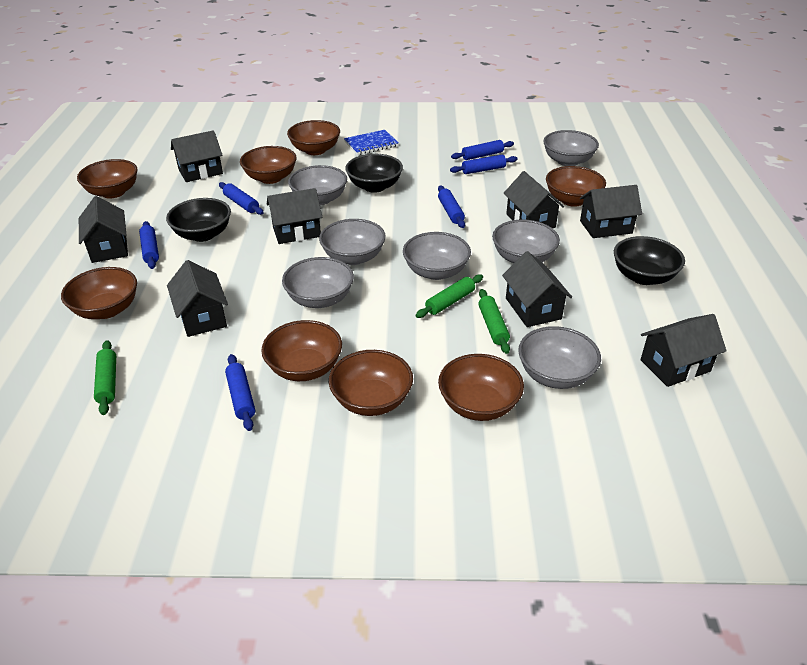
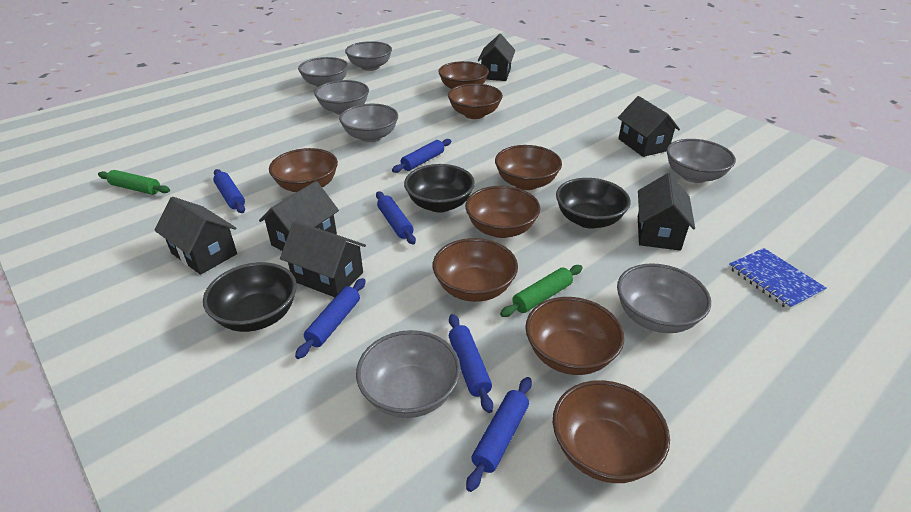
black house: 8 -> 6
green rolling pin: 3 -> 2

